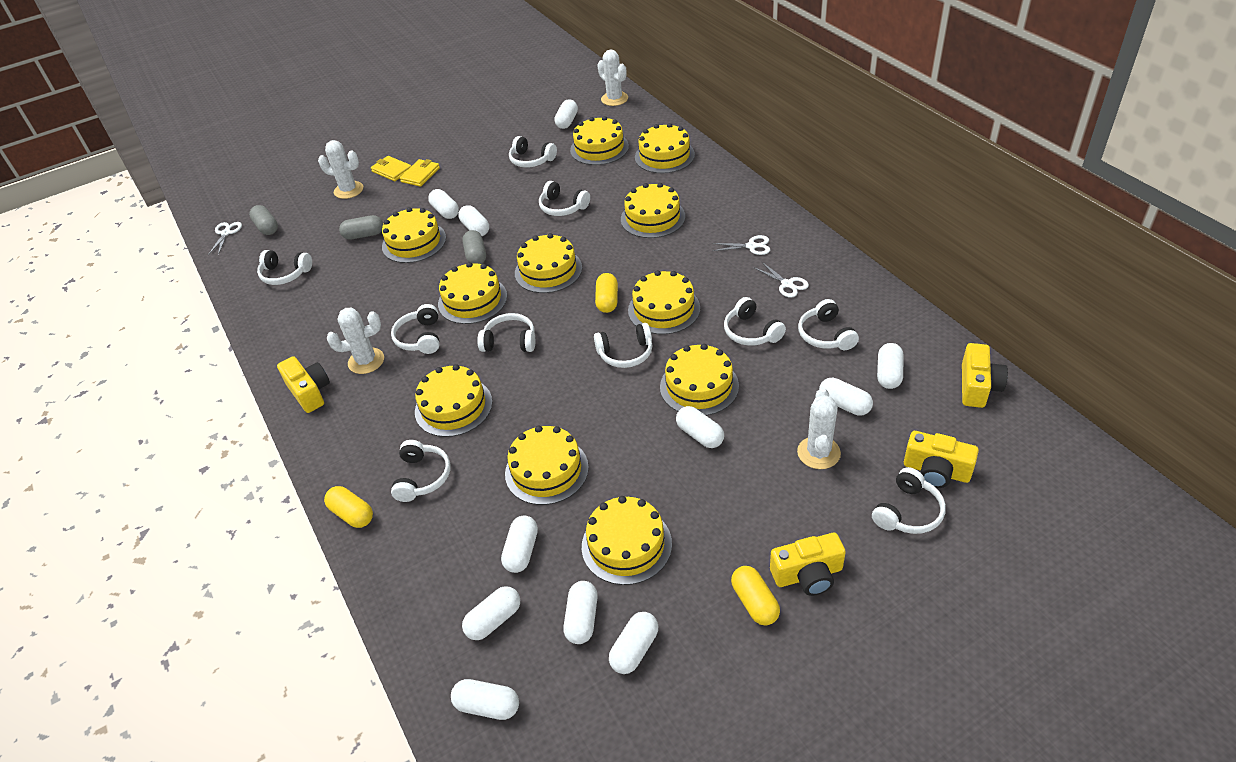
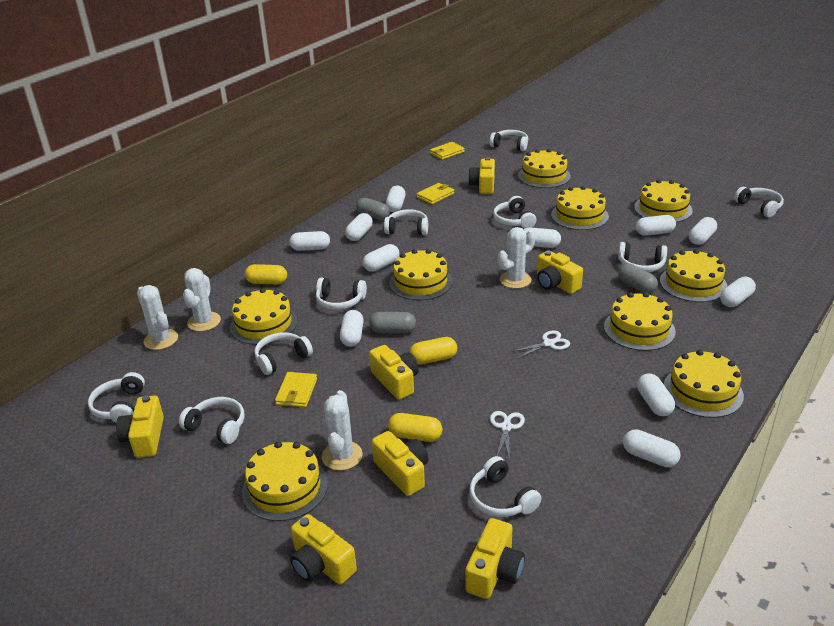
white scissors: 3 -> 2
yellow cake: 11 -> 9
yellow camera: 4 -> 7
yellow wallet: 2 -> 3

